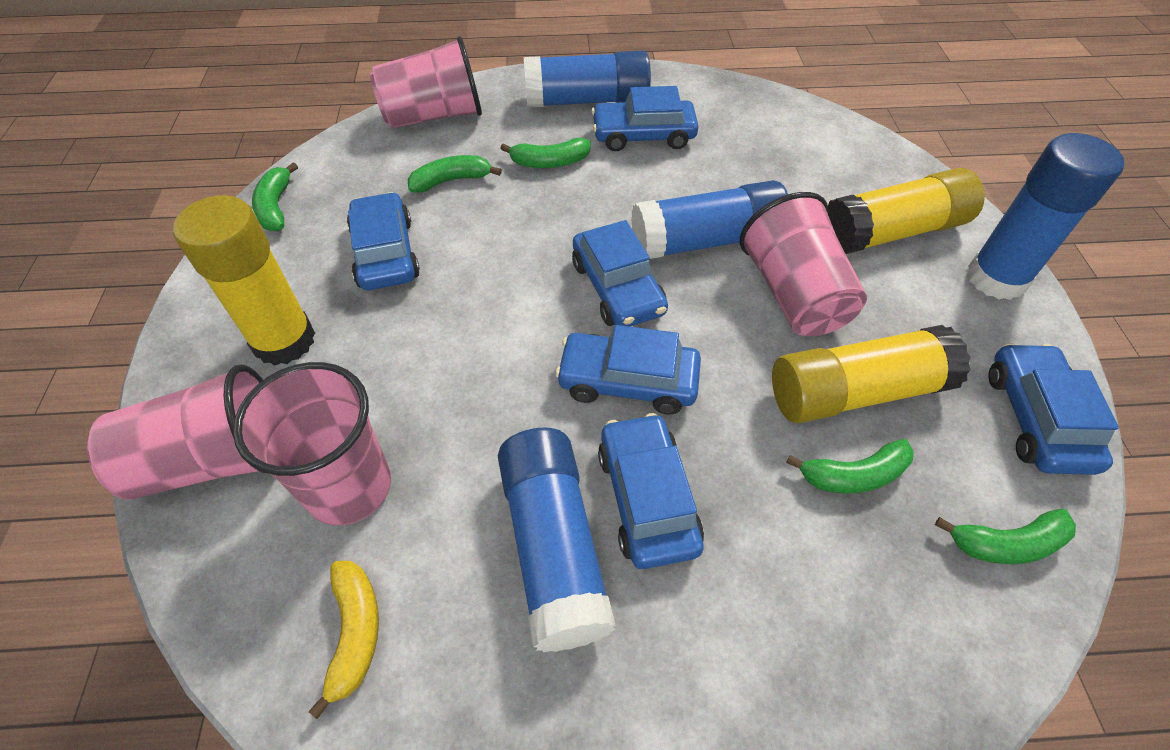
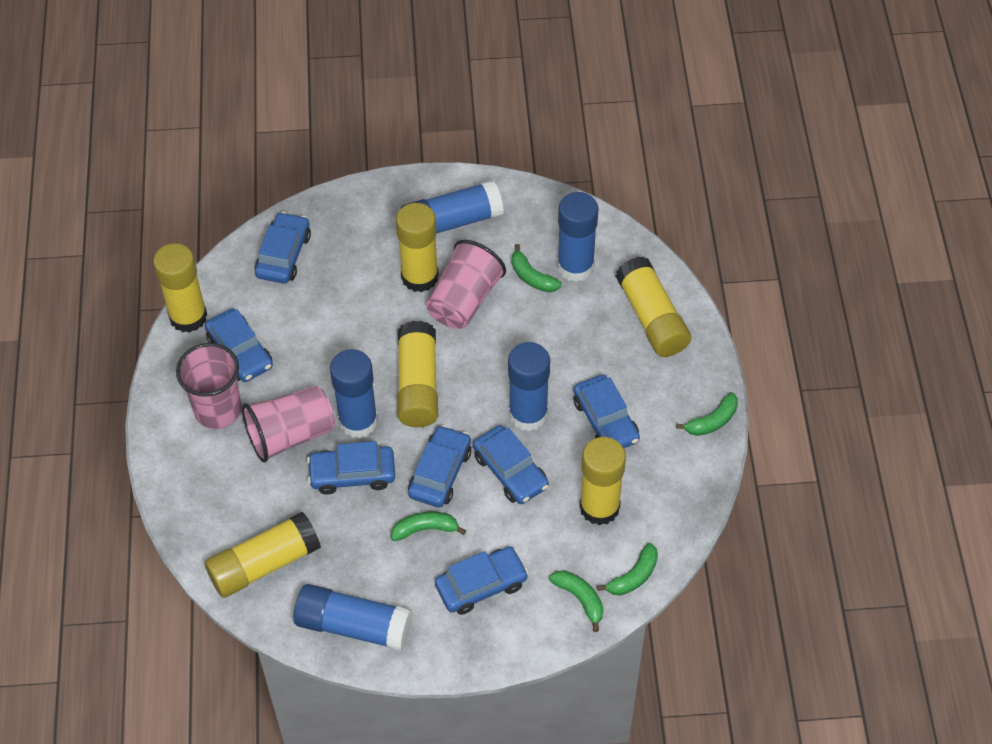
blue car: 6 -> 7
blue glue stick: 4 -> 5
pink cup: 4 -> 3
yellow banana: 1 -> 0
yellow glue stick: 3 -> 6

